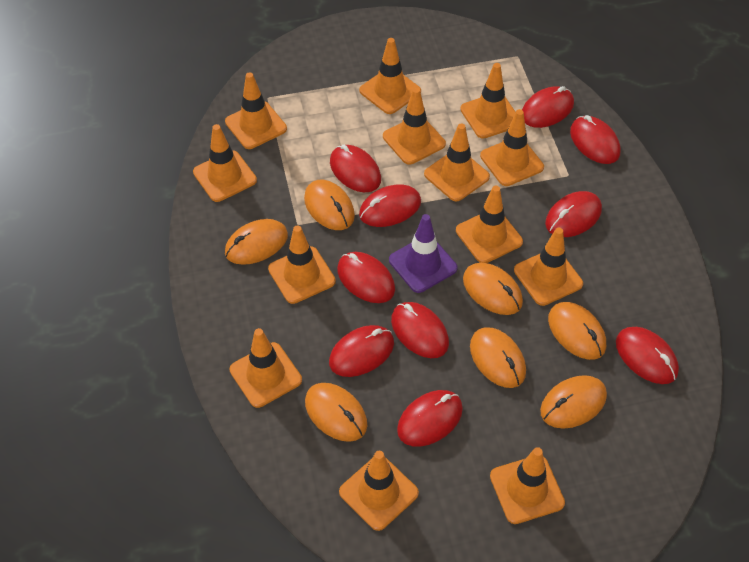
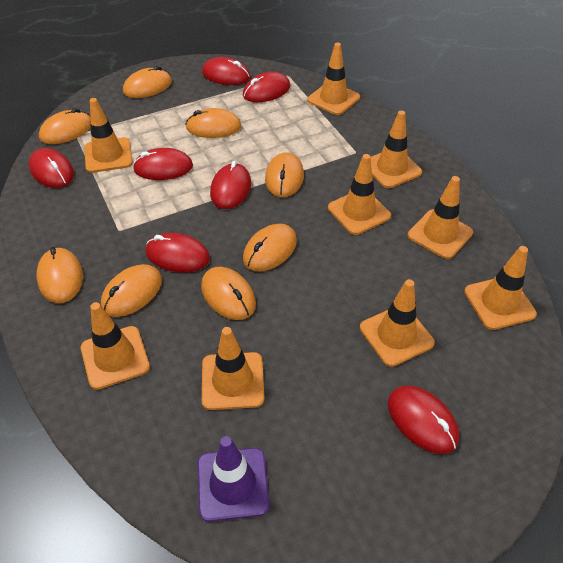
orange mouse: 7 -> 8
orange traffic cone: 13 -> 9
red mouse: 10 -> 7

